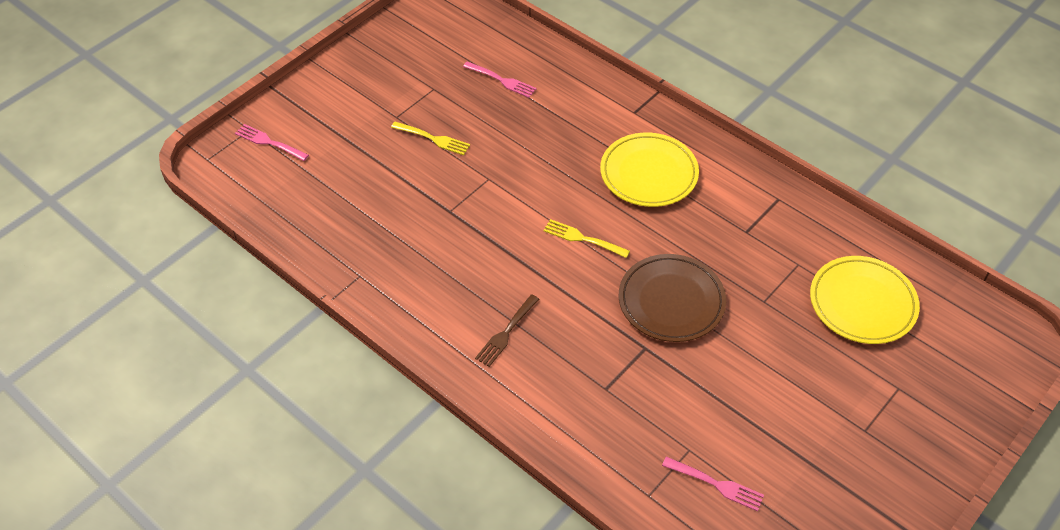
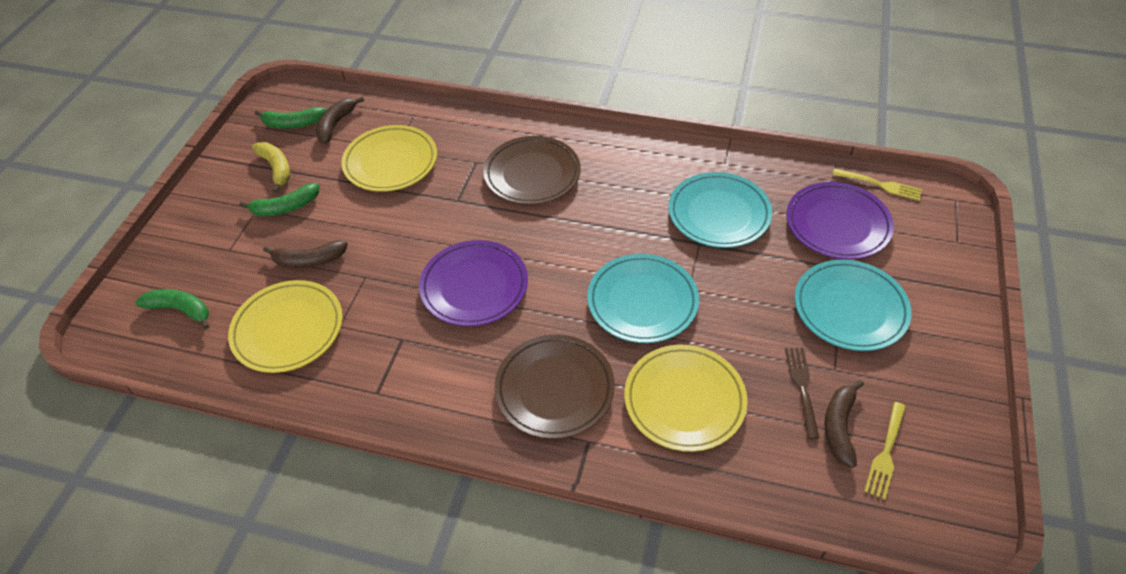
brown banana: 0 -> 3
brown plate: 1 -> 2
green banana: 0 -> 3
pink fork: 3 -> 0
purple plate: 0 -> 2
turquoise plate: 0 -> 3
yellow banana: 0 -> 1
yellow plate: 2 -> 3

